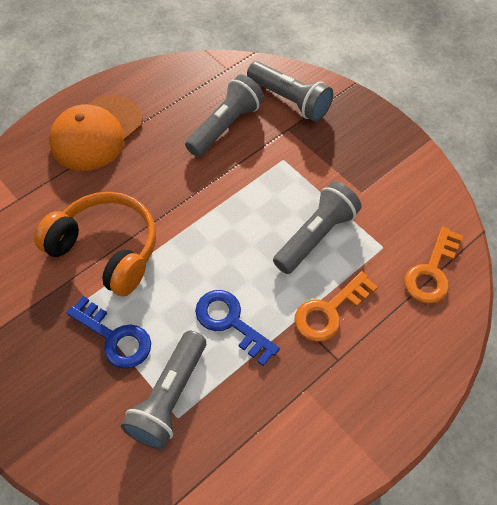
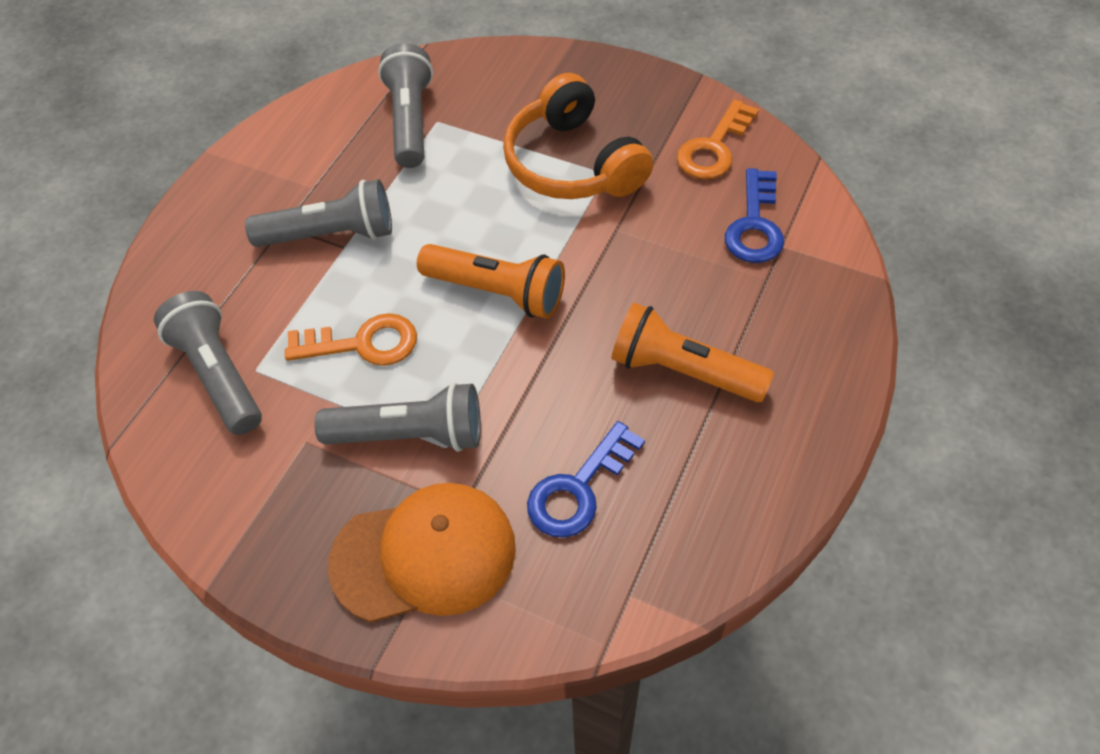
orange flashlight: 0 -> 2

